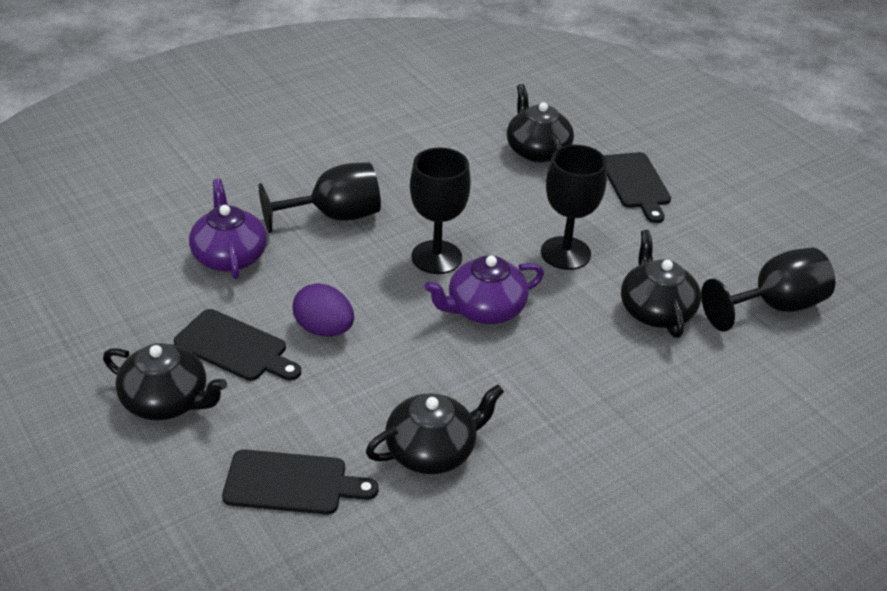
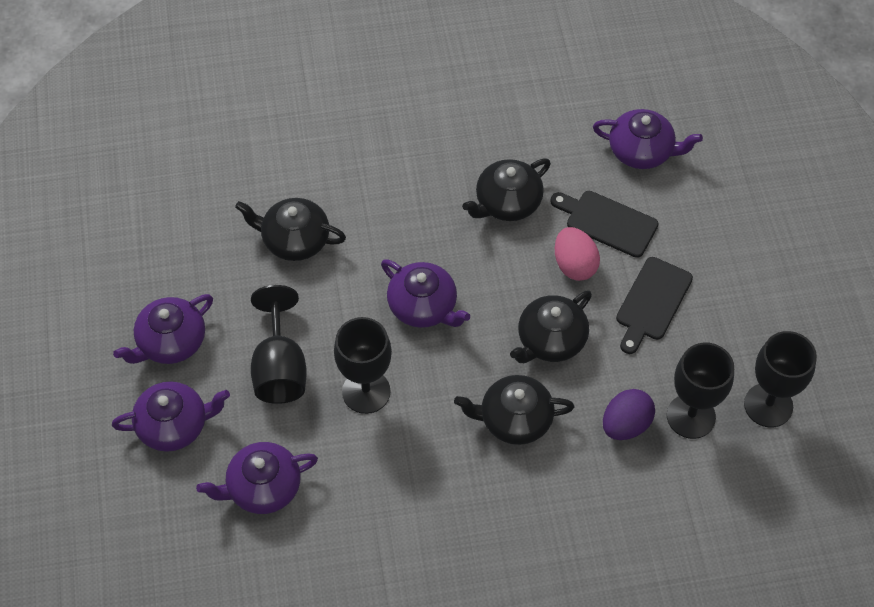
black cutting board: 3 -> 2
pink egg: 0 -> 1
purple teapot: 2 -> 5

